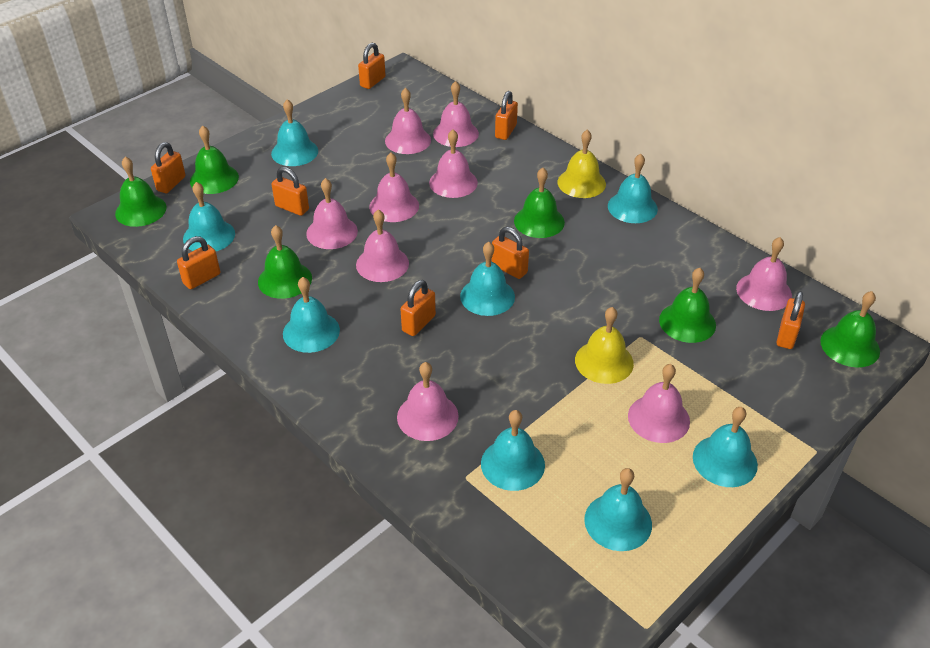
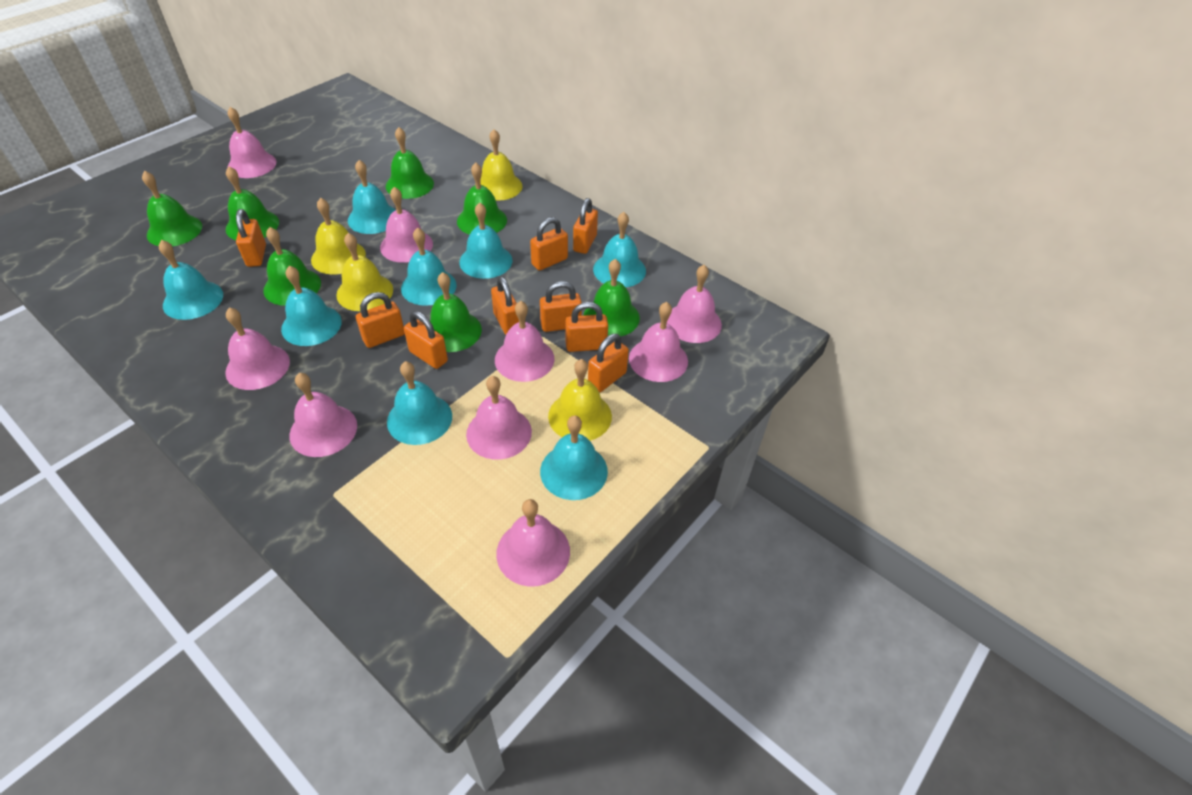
green bell: 6 -> 7
orange padlock: 8 -> 9
yellow bell: 2 -> 4

